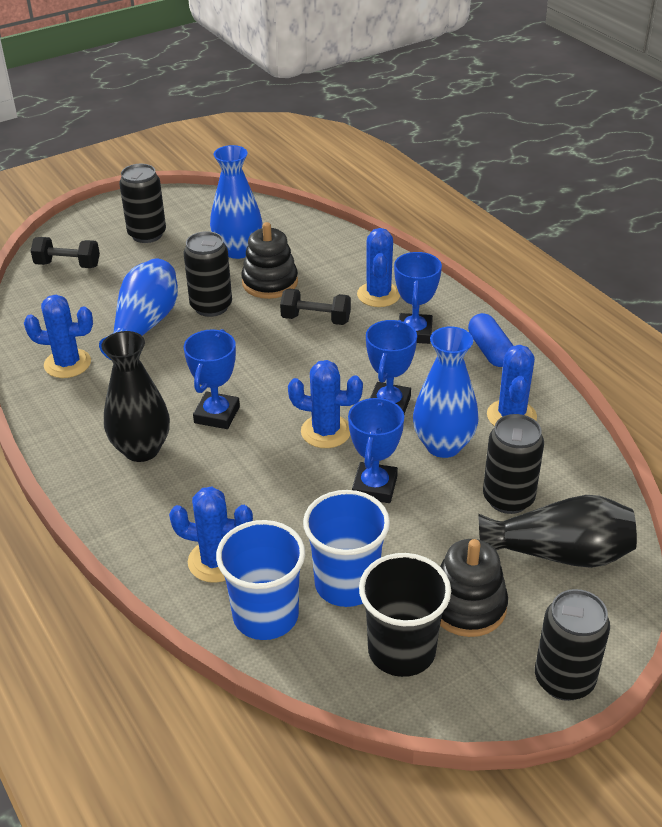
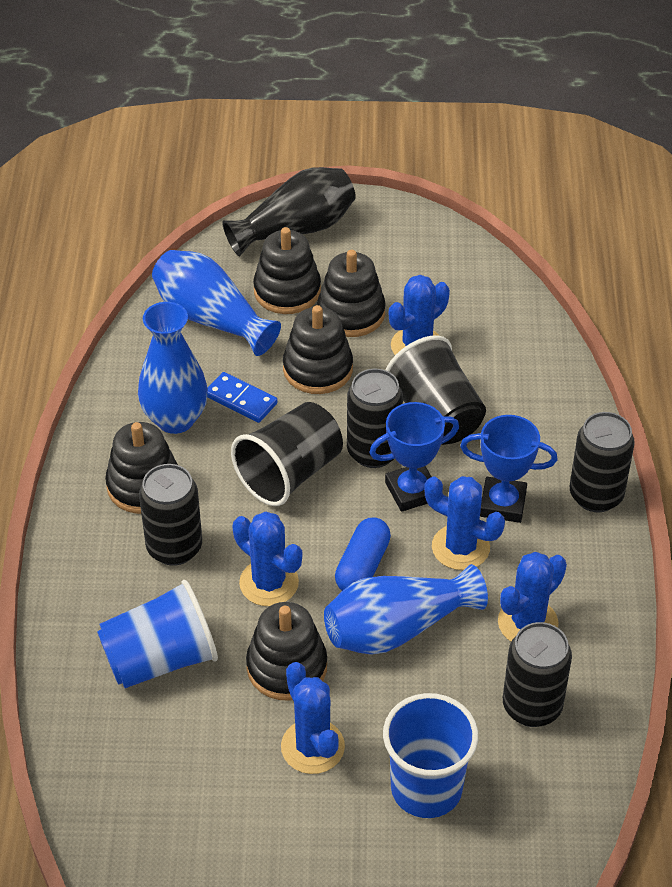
black cup: 1 -> 2
black dumbbell: 2 -> 0
black stacking toy: 2 -> 5
black vase: 2 -> 1
blue domino: 0 -> 1
blue trophy: 4 -> 2

